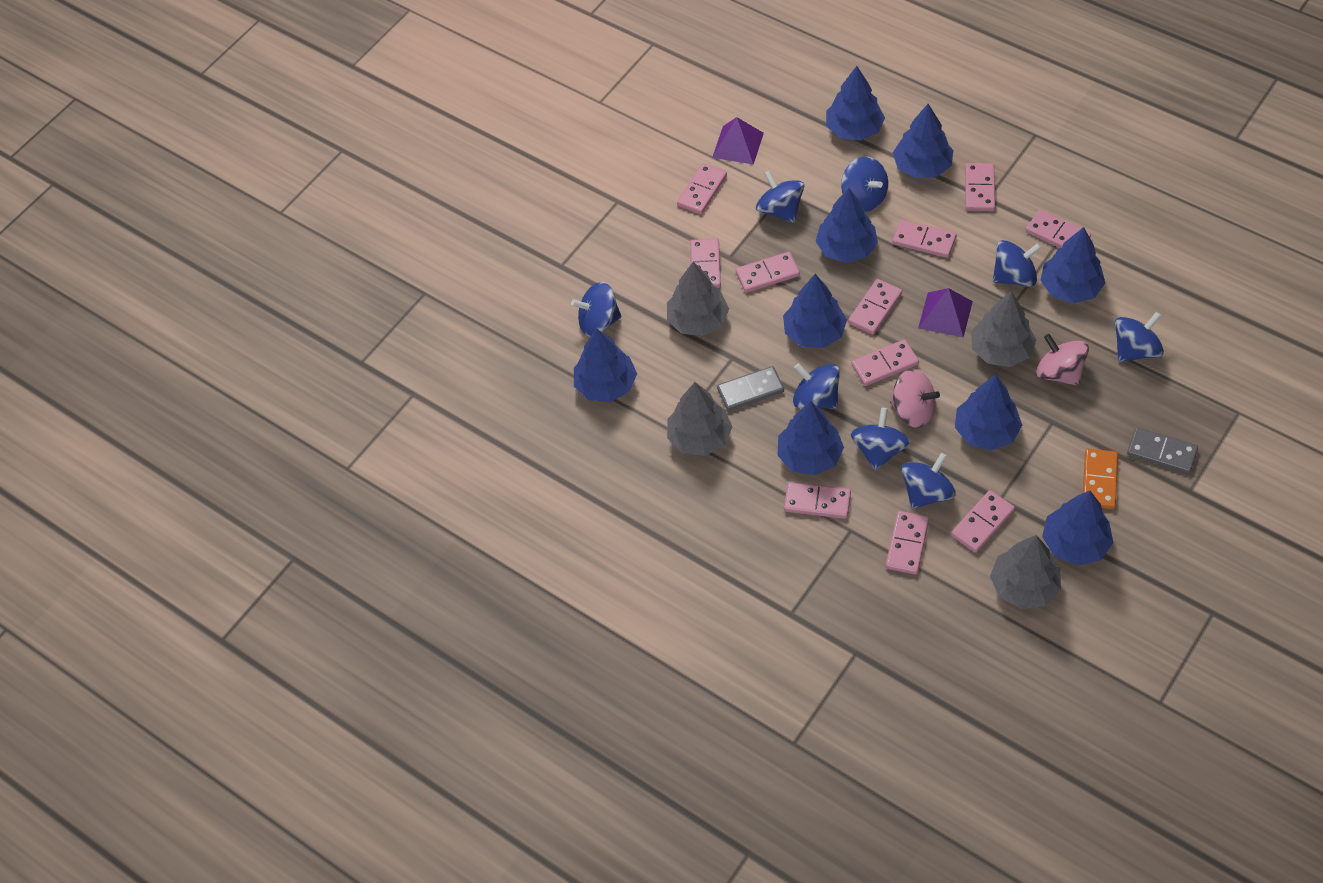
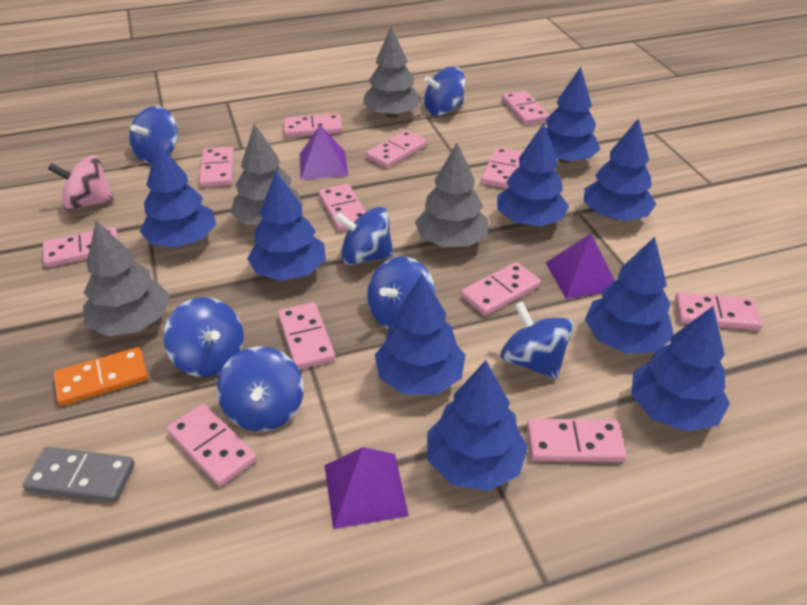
blue spinning top: 8 -> 7
grey domino: 2 -> 1
pink domino: 11 -> 12
pink spinning top: 2 -> 1
purple pyramid: 2 -> 3

